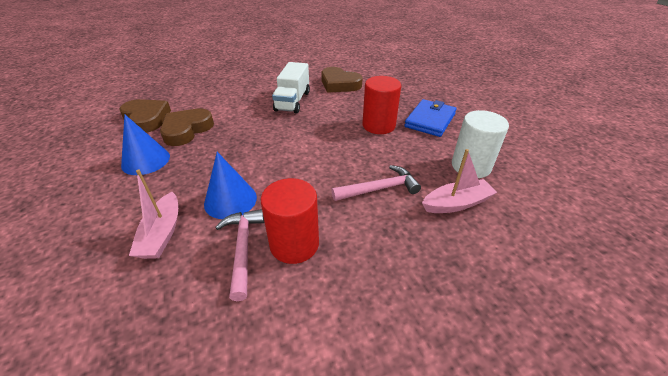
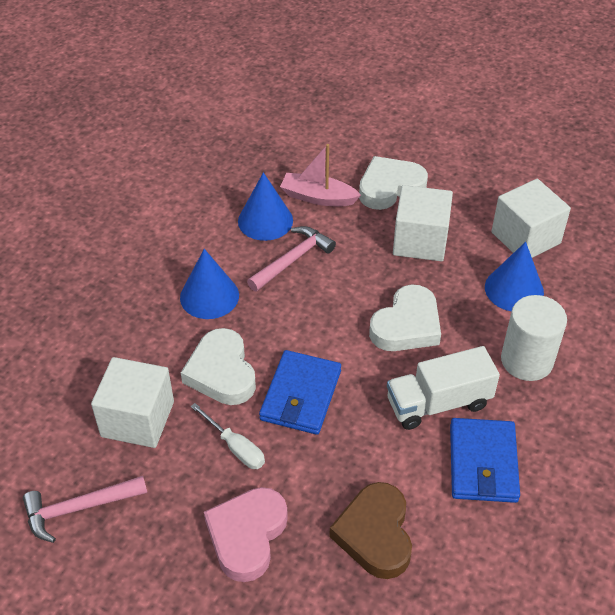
blue cone: 2 -> 3
blue wallet: 1 -> 2
brown heart: 3 -> 1
pink boat: 2 -> 1
pink heart: 0 -> 1
red cylinder: 2 -> 0
white cube: 0 -> 3
white heart: 0 -> 3
white screwdriver: 0 -> 1

